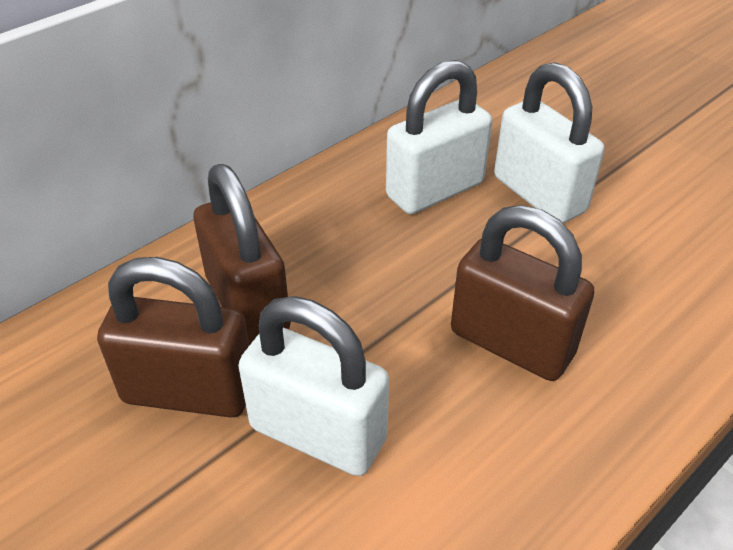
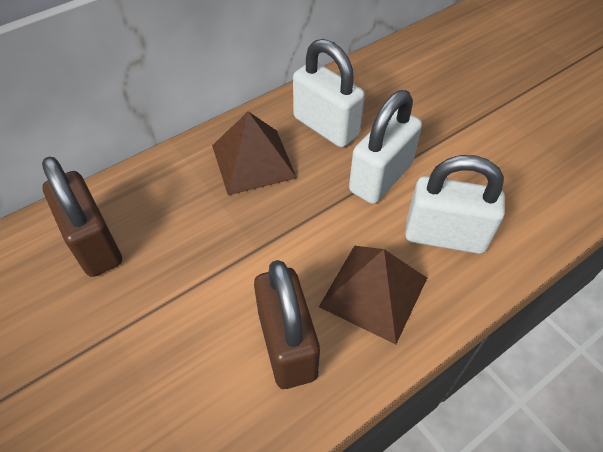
brown padlock: 3 -> 2
brown pyramid: 0 -> 2

